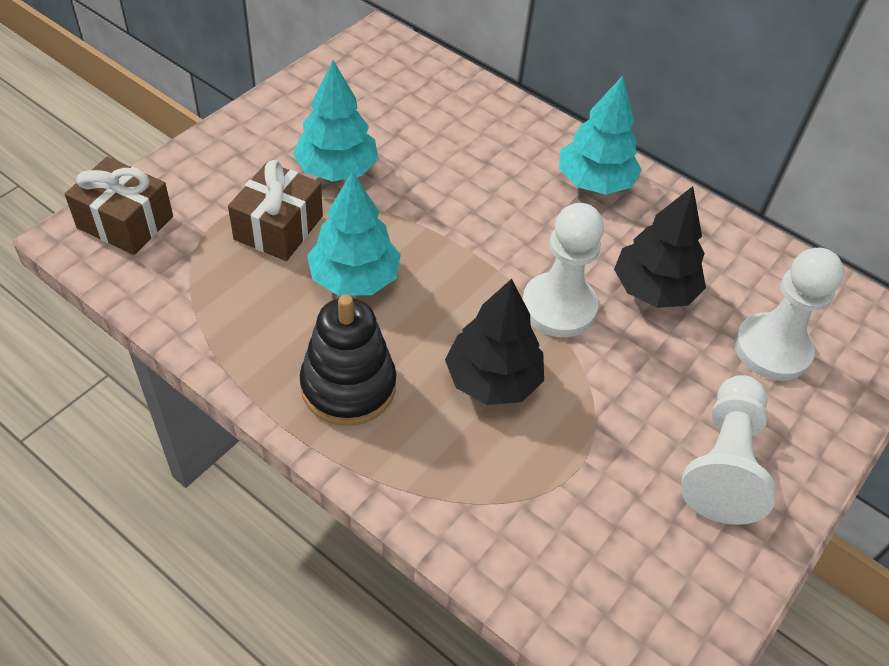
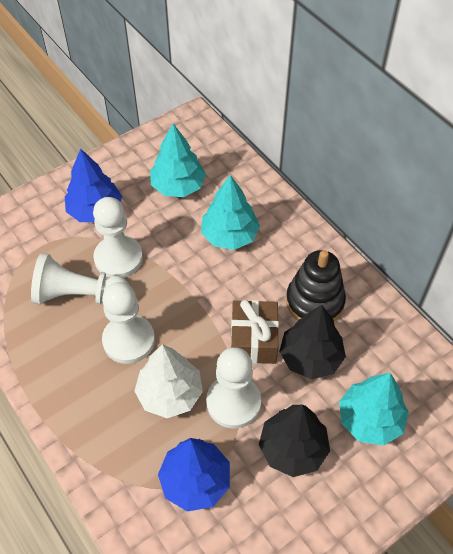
blue tree: 0 -> 2
brown gift: 2 -> 1
white pawn: 3 -> 4
white tree: 0 -> 1

